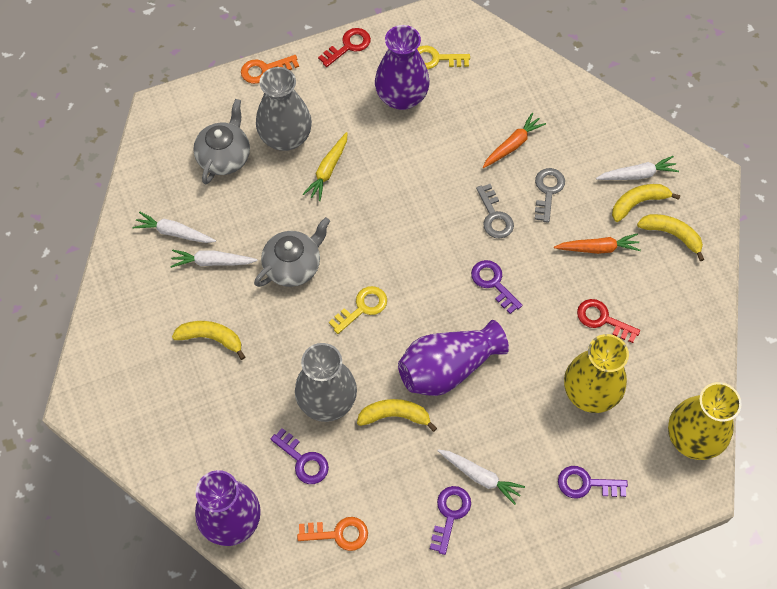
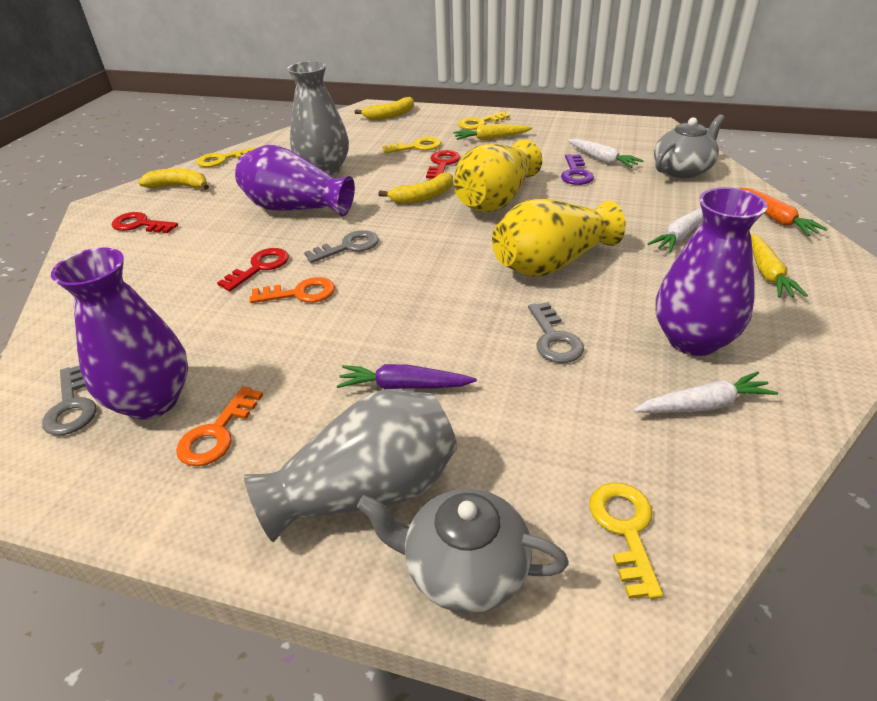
grey key: 2 -> 3
orange carrot: 2 -> 1
purple carrot: 0 -> 1
purple key: 4 -> 1
red key: 2 -> 3
white carrot: 4 -> 3
yellow banana: 4 -> 3
yellow carrot: 1 -> 2
yellow key: 2 -> 4

